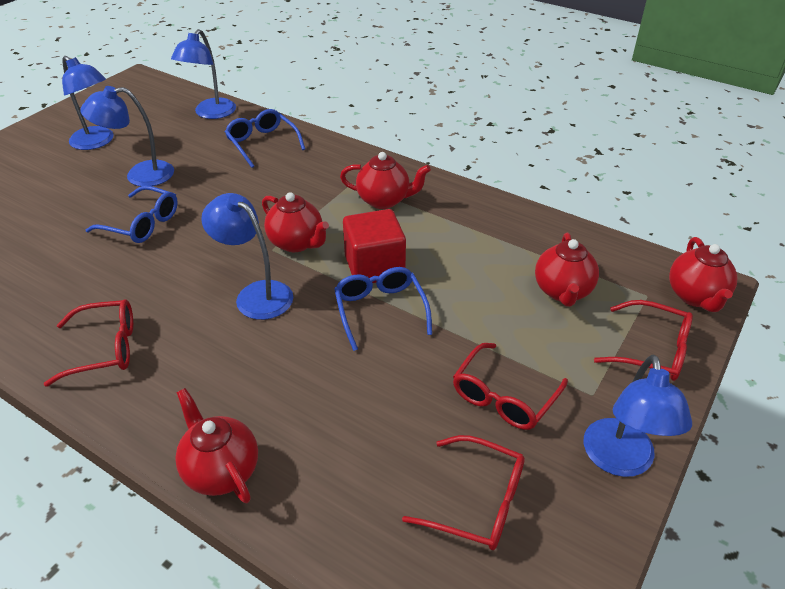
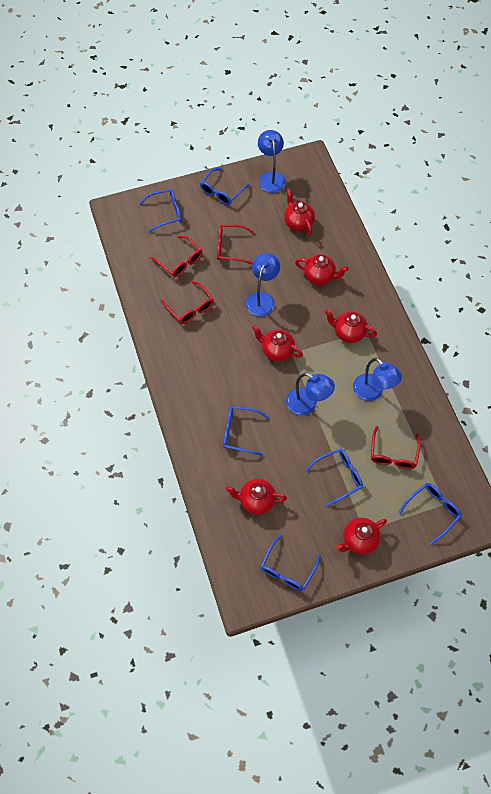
blue glasses: 3 -> 6
blue lamp: 5 -> 4
red cube: 1 -> 0
red teapot: 5 -> 6

